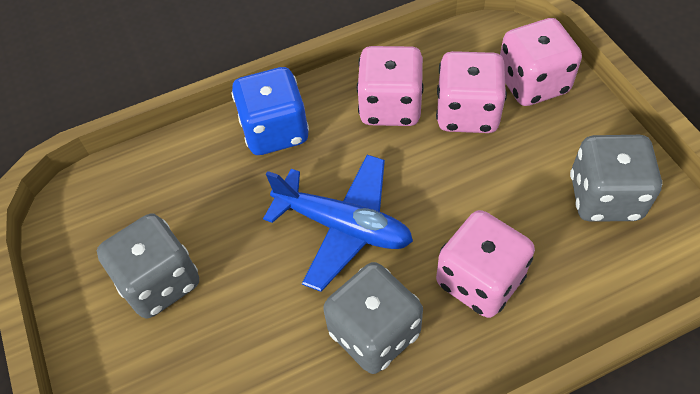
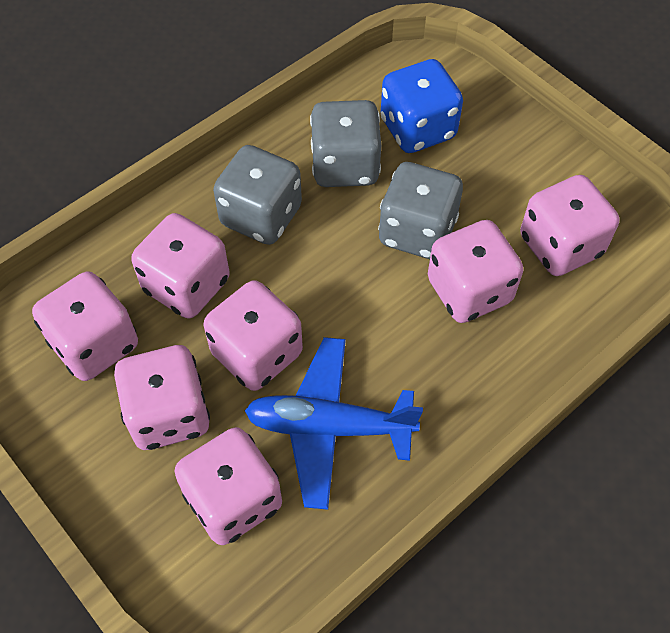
pink dice: 4 -> 7

